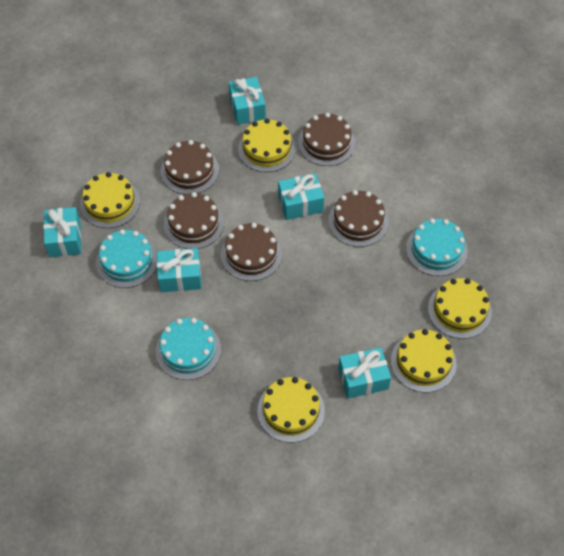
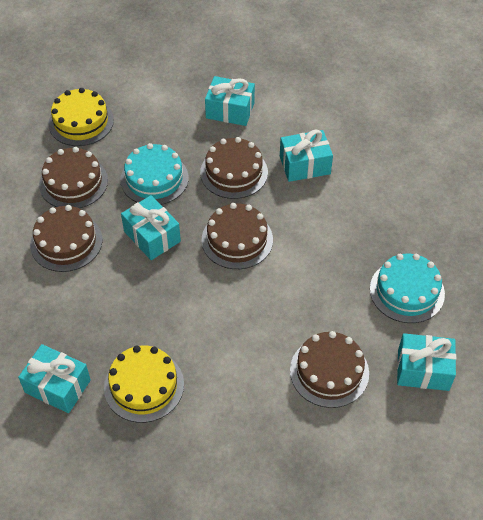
turquoise cake: 3 -> 2
yellow cake: 5 -> 2

